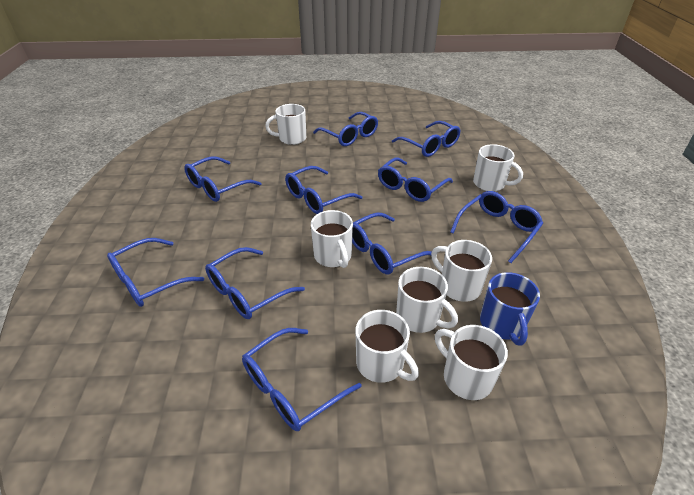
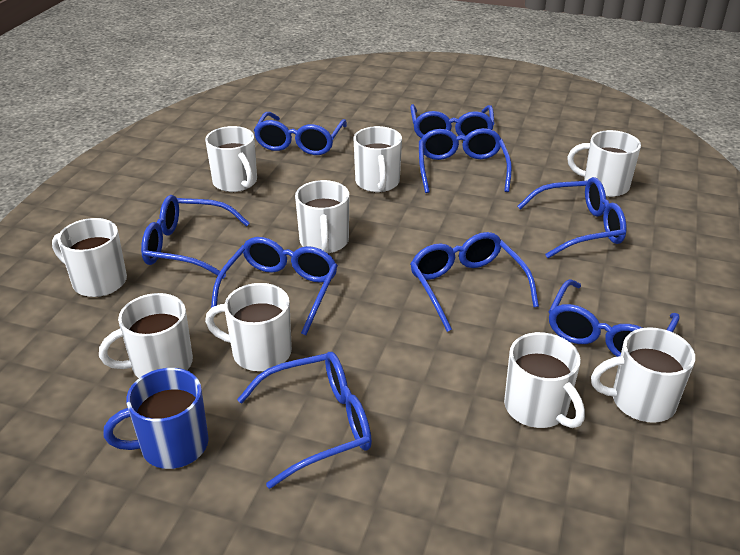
blue glasses: 10 -> 9
white mug: 7 -> 9

